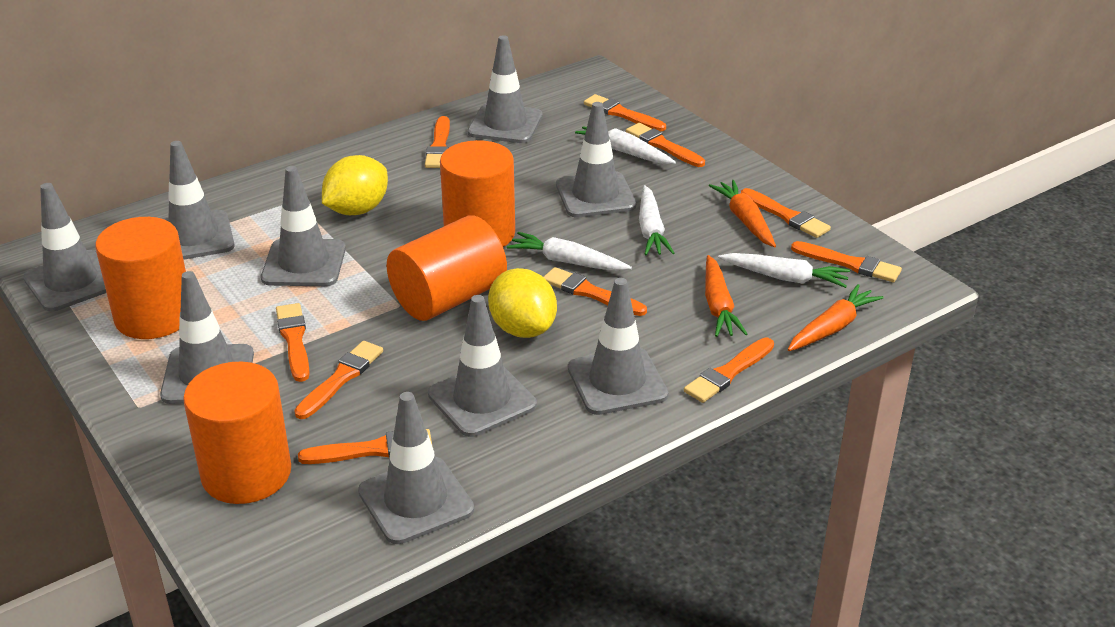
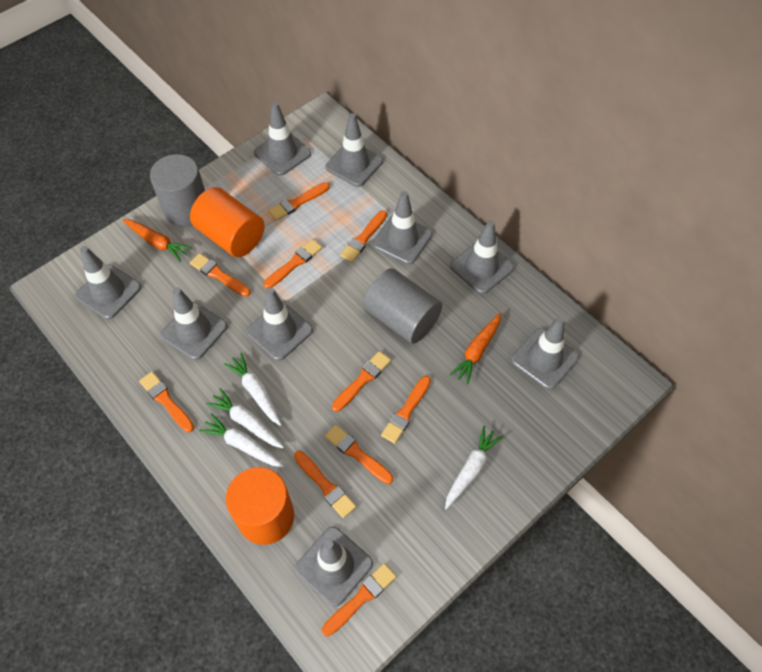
grey cylinder: 0 -> 2
orange carrot: 3 -> 2
orange cylinder: 4 -> 2
yellow lemon: 2 -> 0

